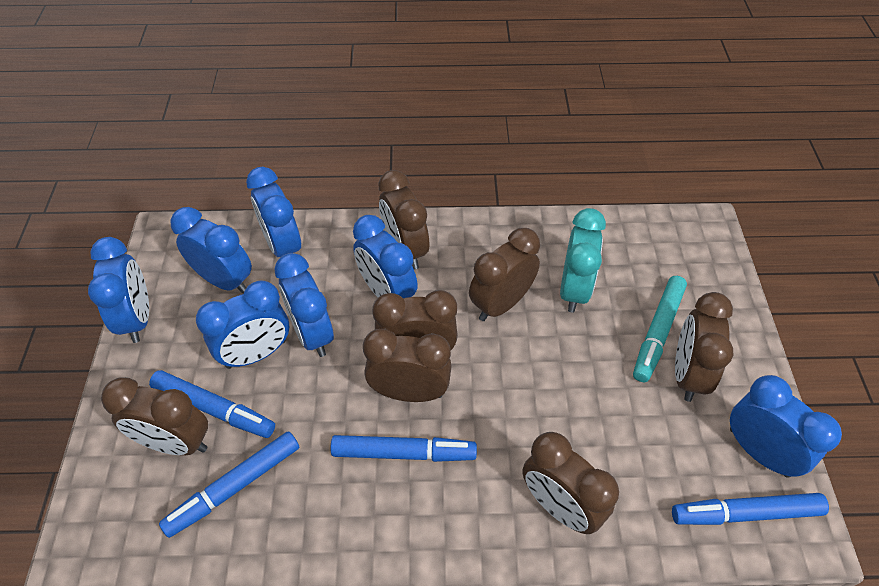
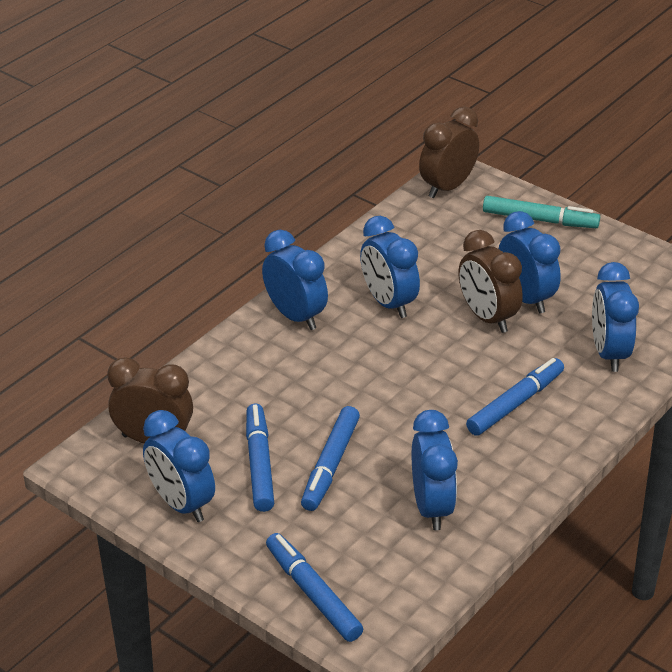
blue clock: 7 -> 6
brown clock: 7 -> 3
turquoise clock: 1 -> 0

